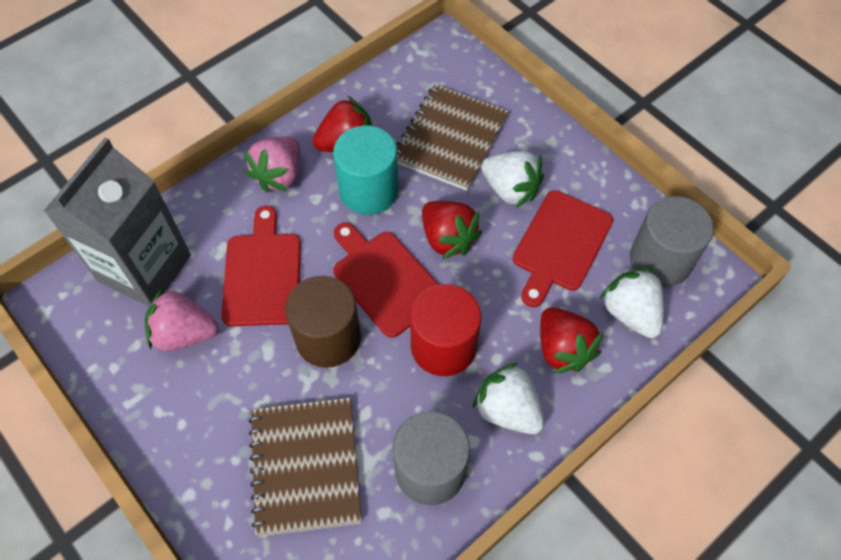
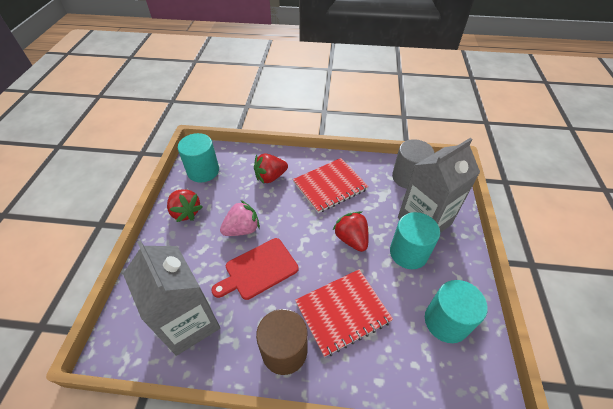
brown notebook: 2 -> 0
grey carton: 1 -> 2
grey cylinder: 2 -> 1
pink strawberry: 2 -> 1
red cutting board: 3 -> 1
red cylinder: 1 -> 0
red notebook: 0 -> 2
turquoise cylinder: 1 -> 3
white strawberry: 3 -> 0

